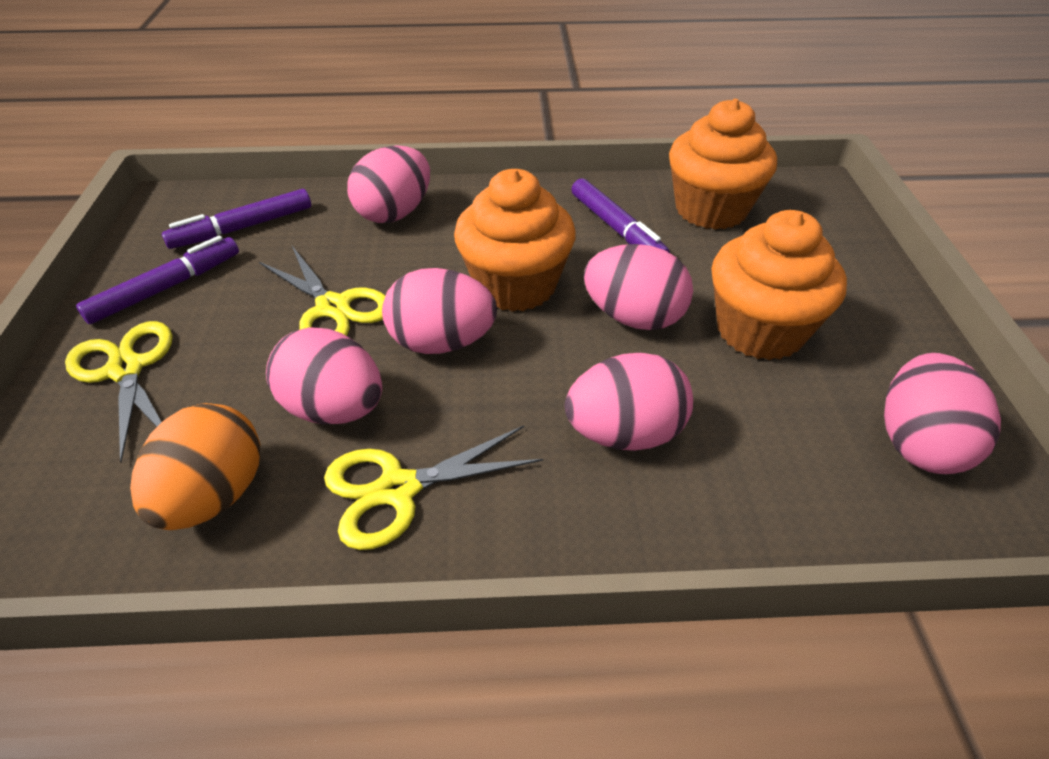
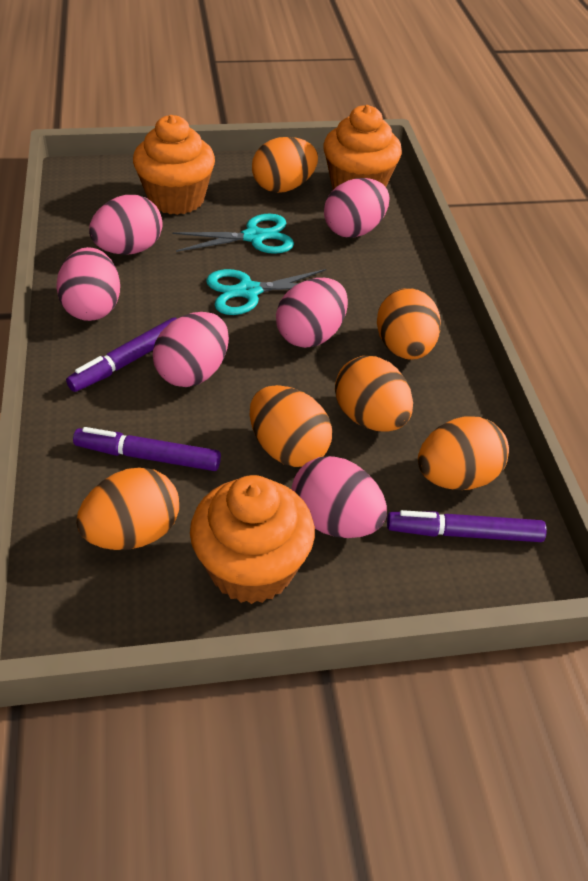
orange egg: 1 -> 6
turquoise scissors: 0 -> 2
yellow scissors: 3 -> 0

